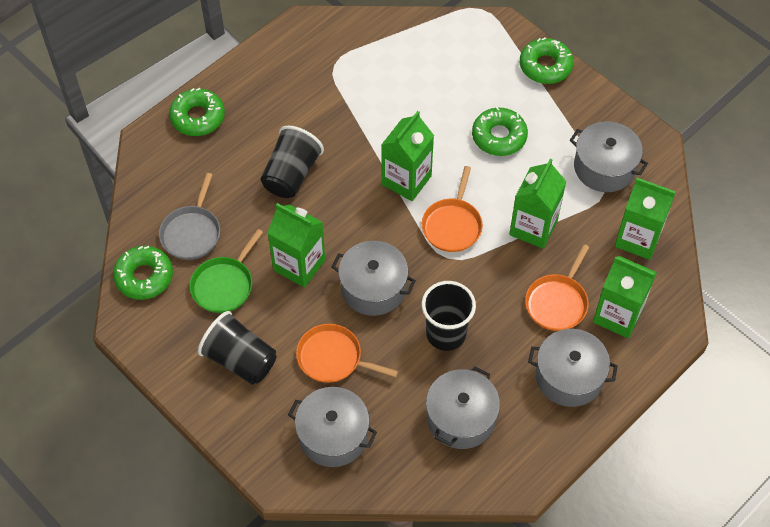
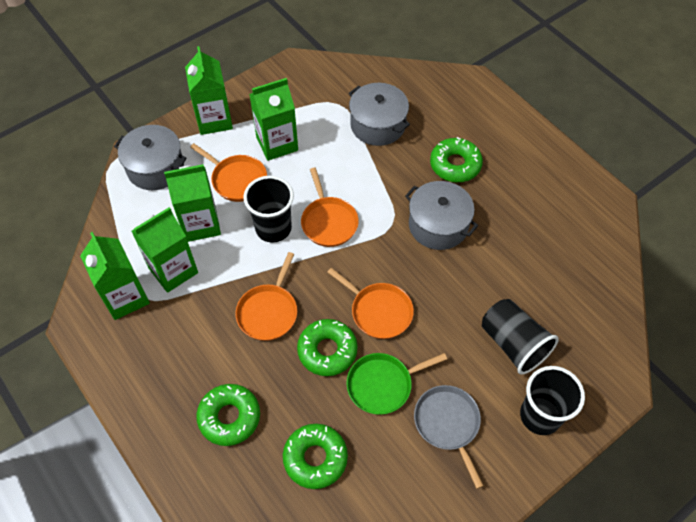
grey pot: 5 -> 3
orange pan: 3 -> 4

